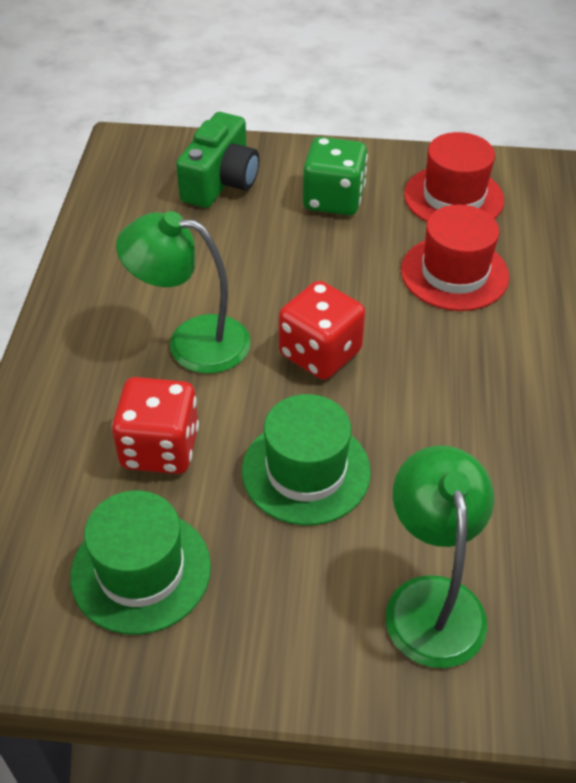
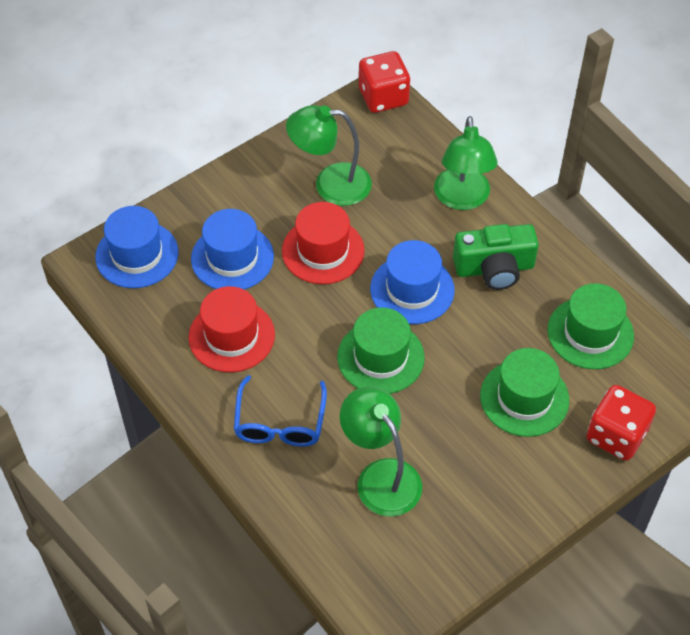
blue glasses: 0 -> 1
blue hat: 0 -> 3
green dice: 1 -> 0
green hat: 2 -> 3
green lamp: 2 -> 3

